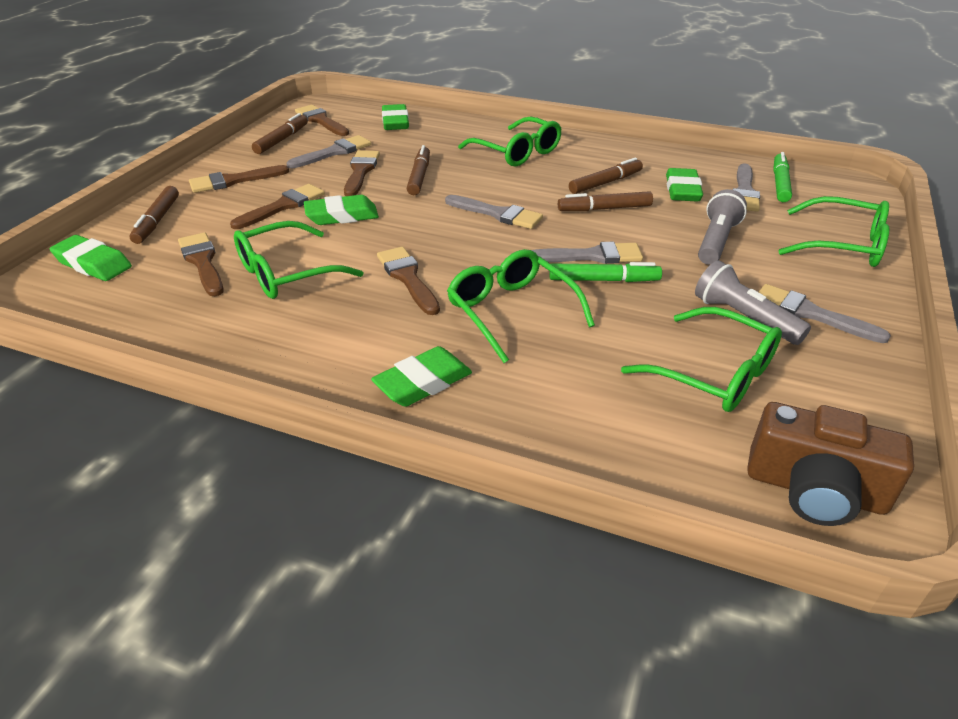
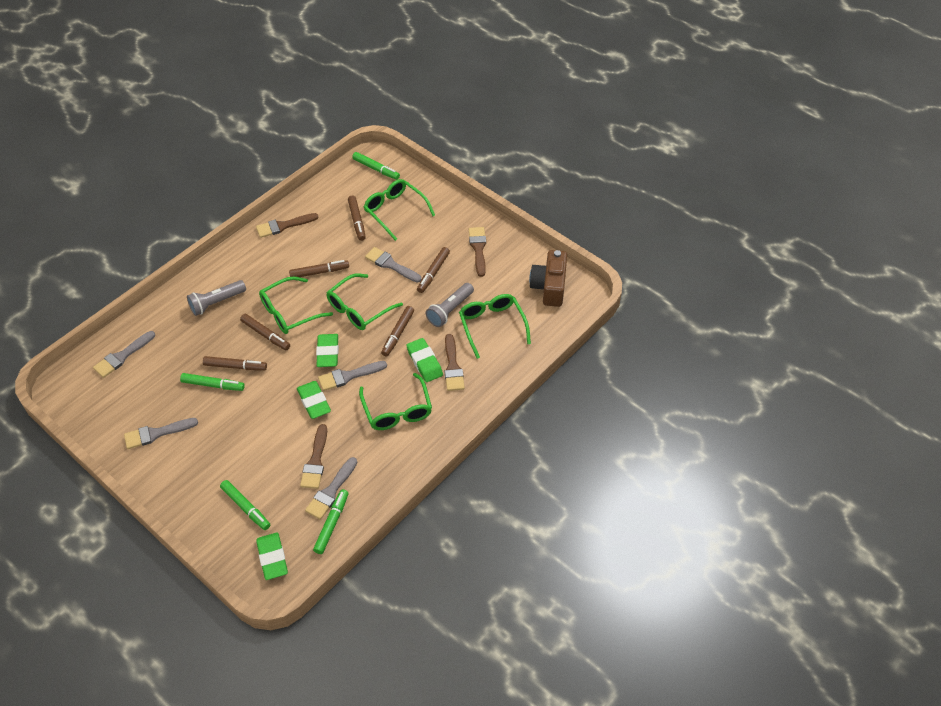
brown brush: 6 -> 4
brown marker: 5 -> 6
green eraser: 5 -> 4
green marker: 2 -> 4

